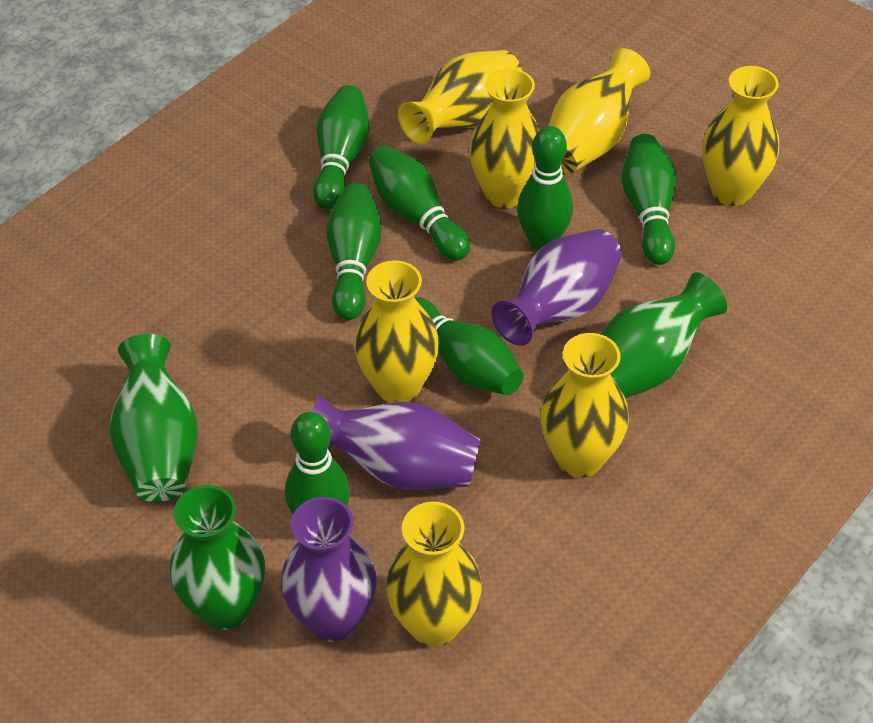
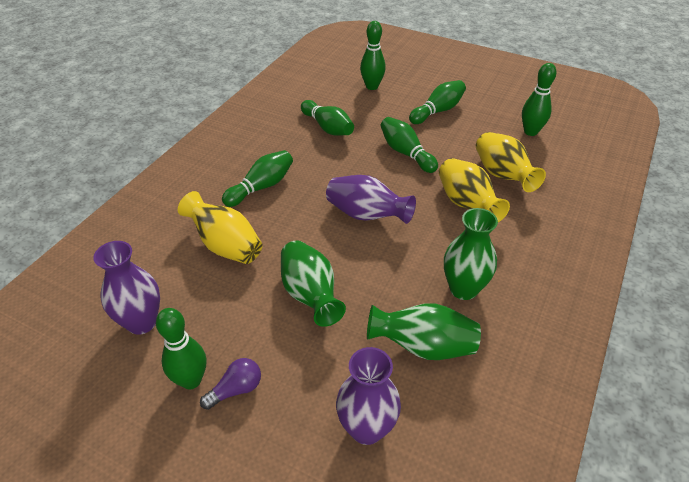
purple light bulb: 0 -> 1
yellow vase: 7 -> 3

